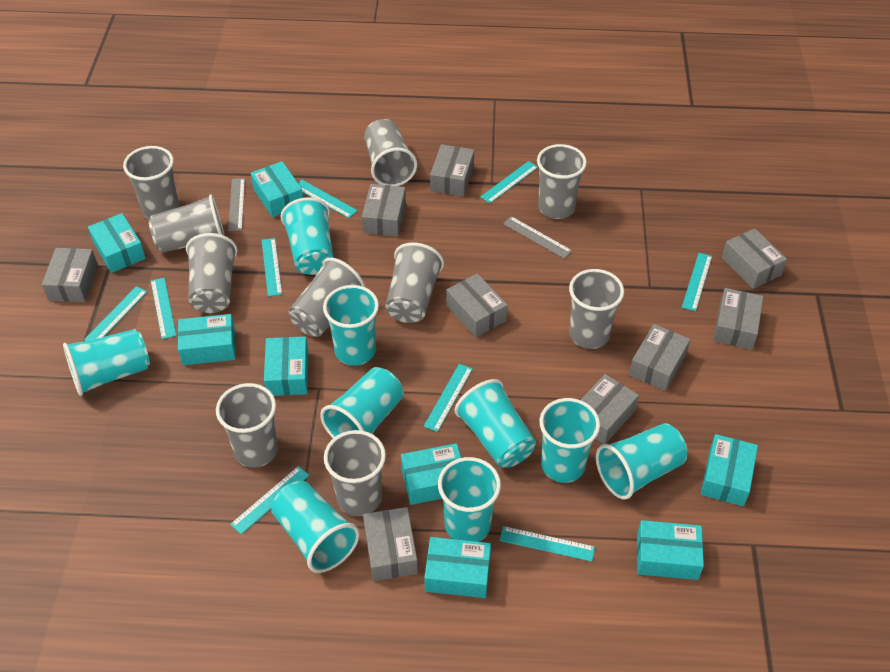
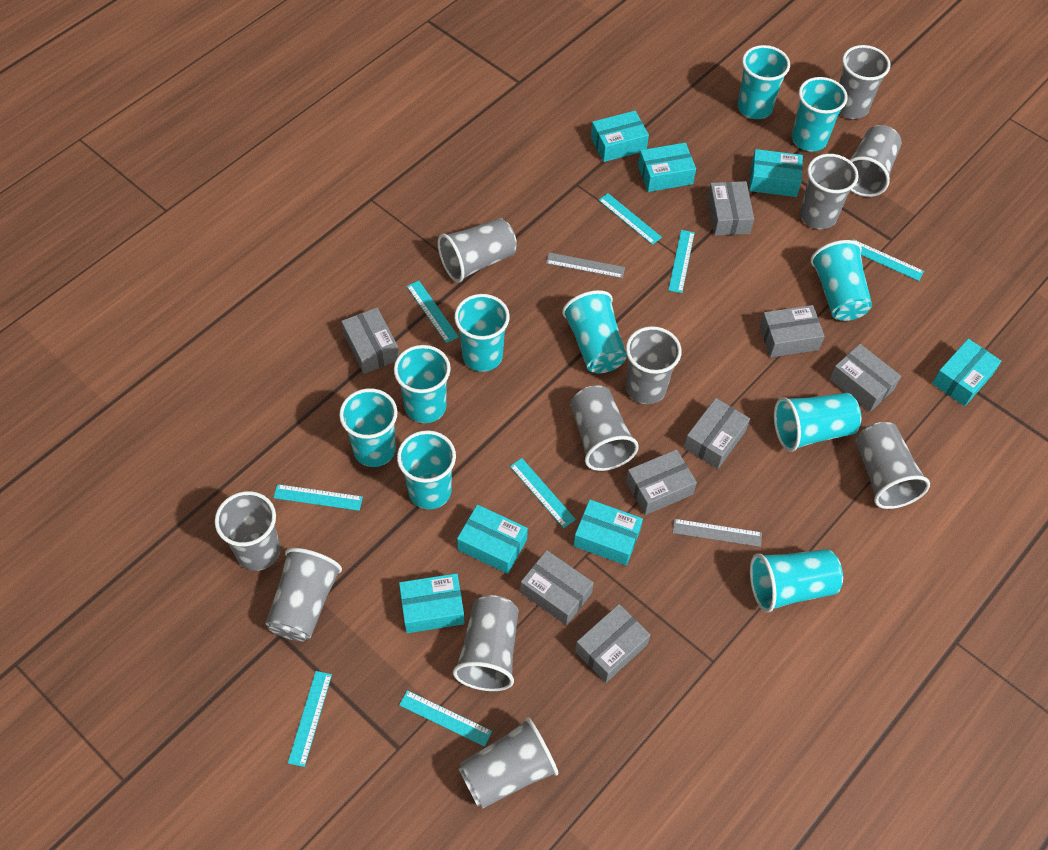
grey box: 9 -> 8
grey cup: 10 -> 11
turquoise box: 8 -> 7
turquoise cup: 9 -> 10
turquoise ruler: 9 -> 8

